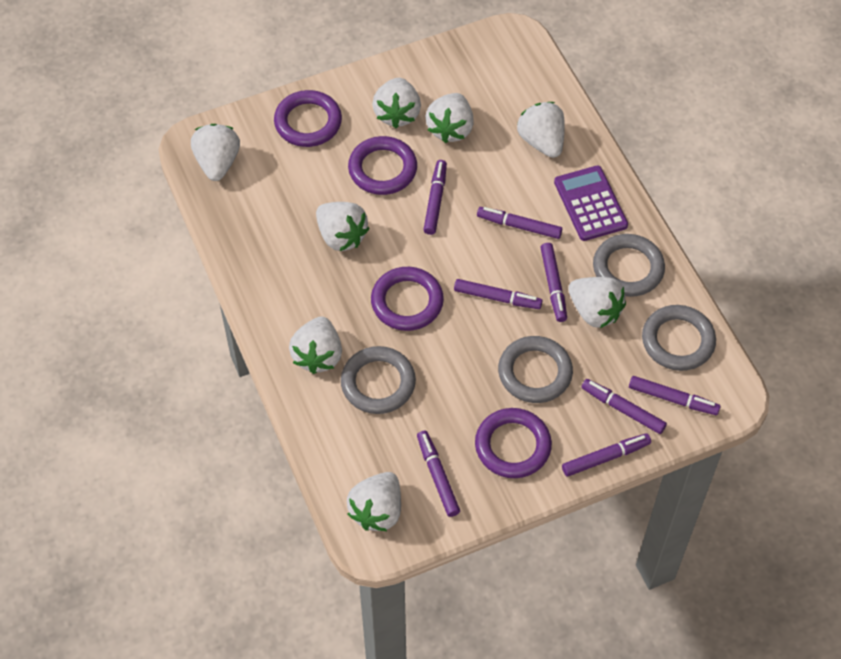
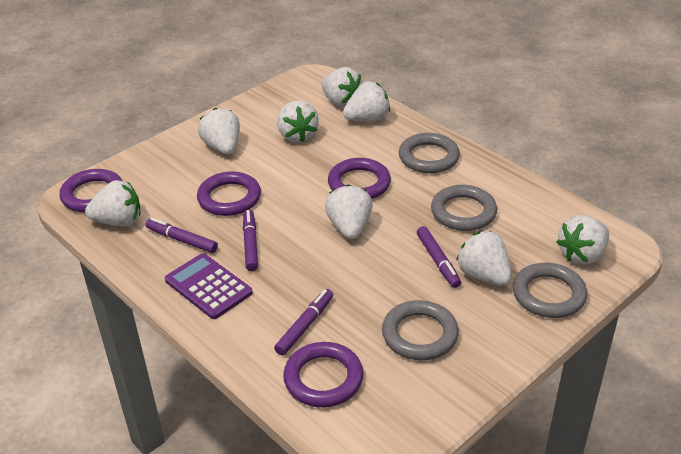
purple marker: 8 -> 4

